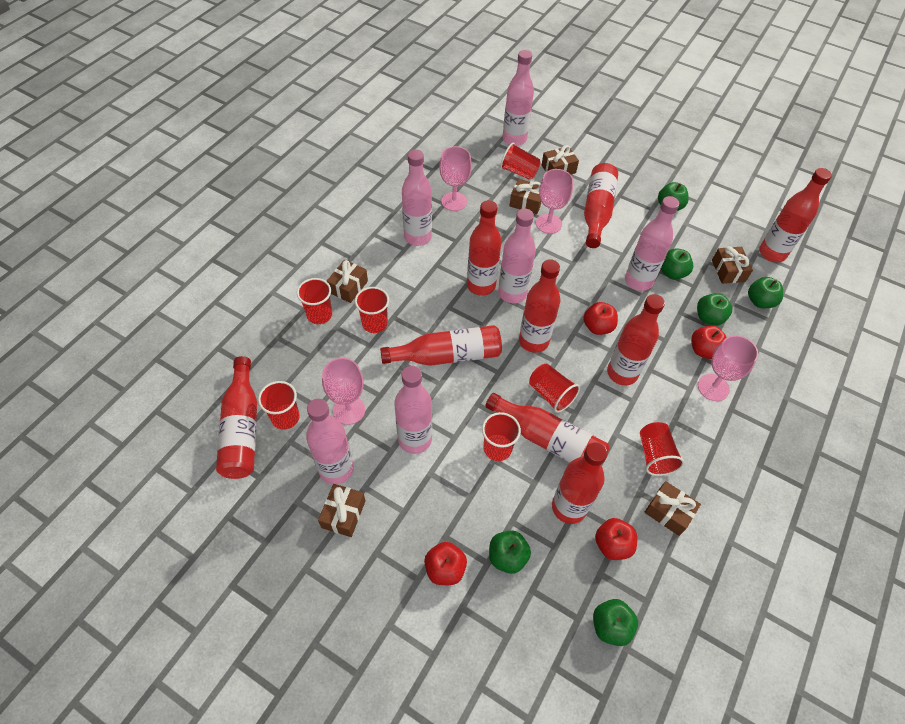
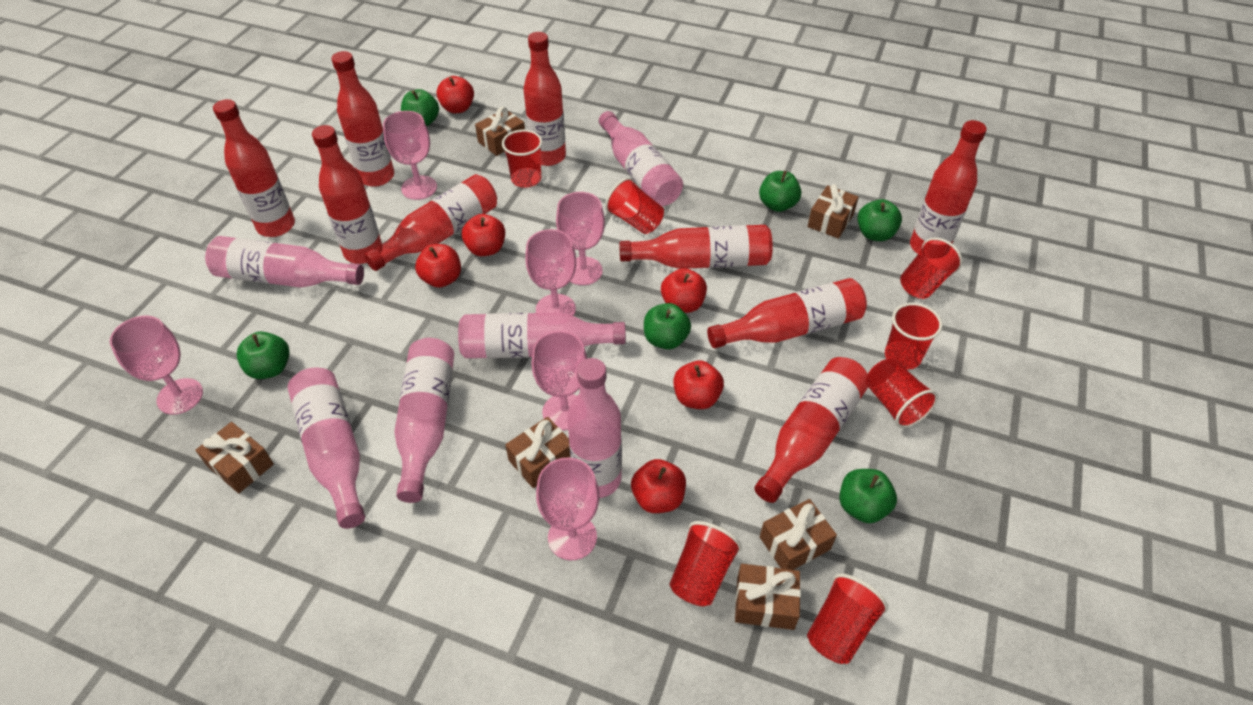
pink goblet: 4 -> 6
red apple: 4 -> 6

